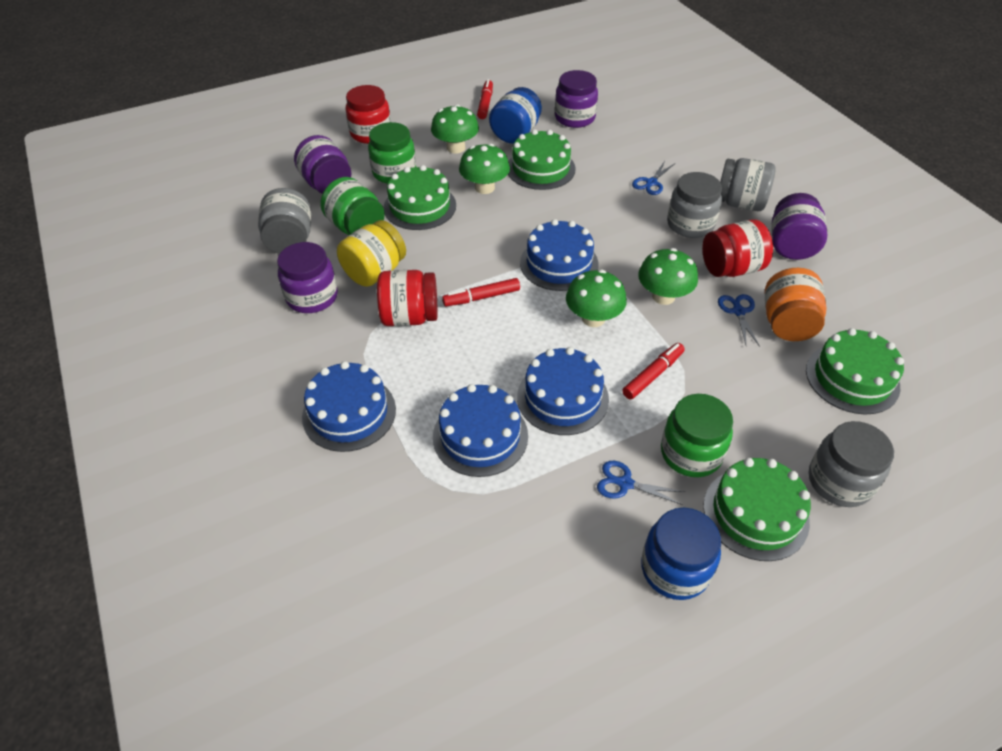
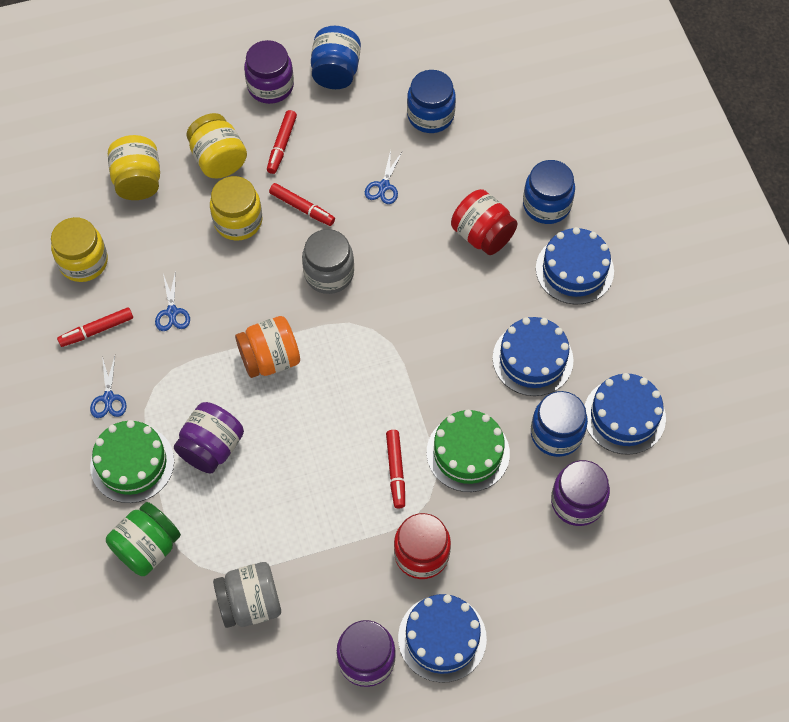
blue jar: 2 -> 4
green cake: 4 -> 2
green jar: 3 -> 1
green mushroom: 4 -> 0
grey jar: 4 -> 2
red jar: 3 -> 2
red marker: 3 -> 4
yellow jar: 1 -> 4

